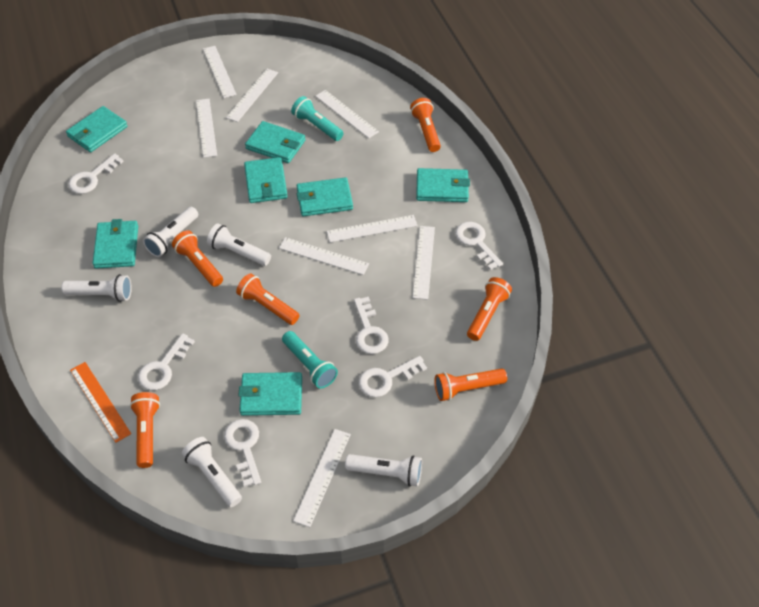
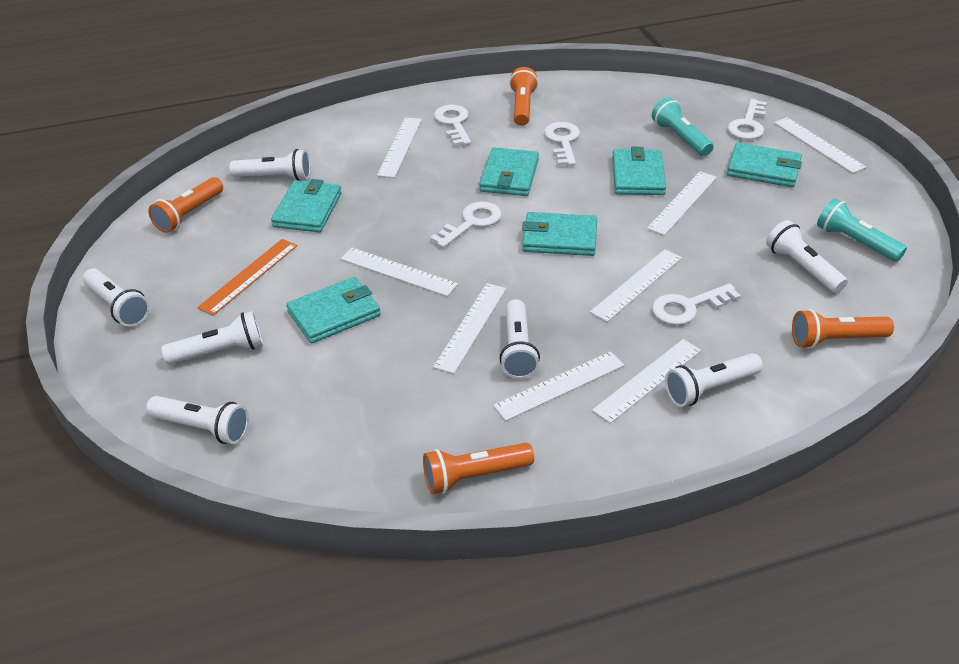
orange flashlight: 6 -> 4
turquoise wallet: 7 -> 6
white flashlight: 5 -> 7
white key: 6 -> 5

